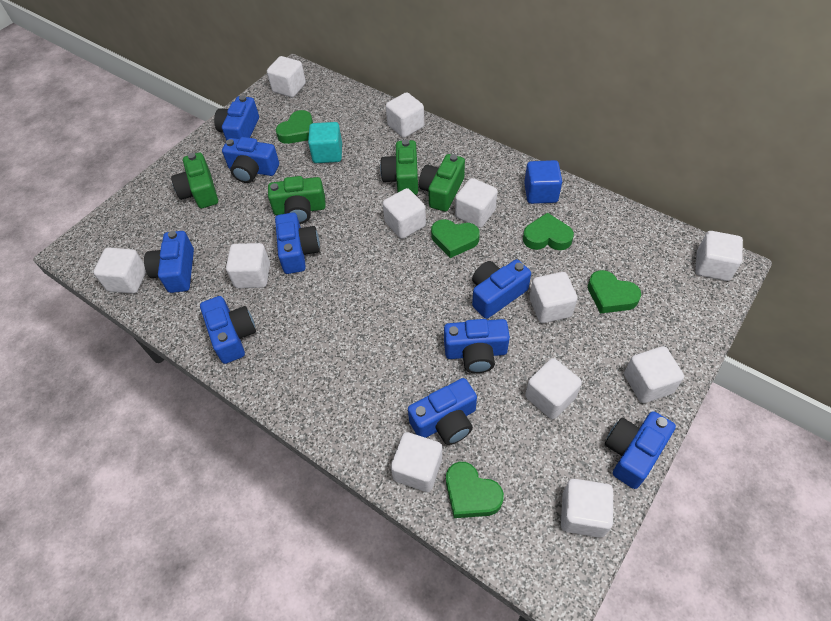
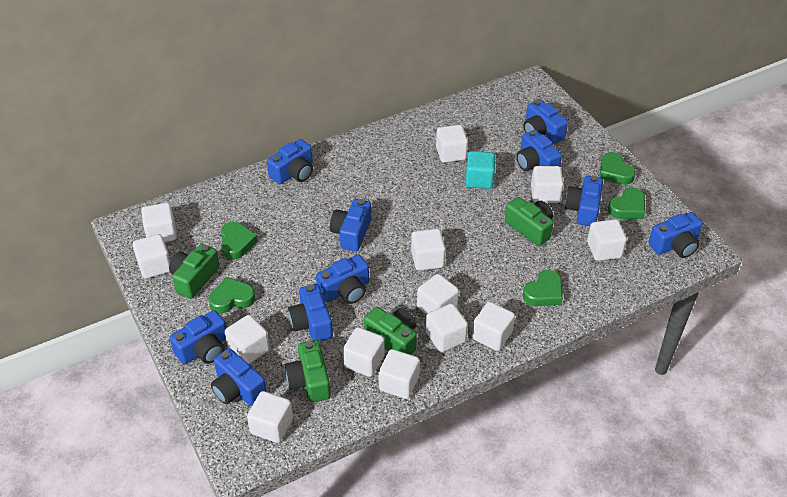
blue camera: 9 -> 10
blue cube: 1 -> 0
white cube: 12 -> 13

